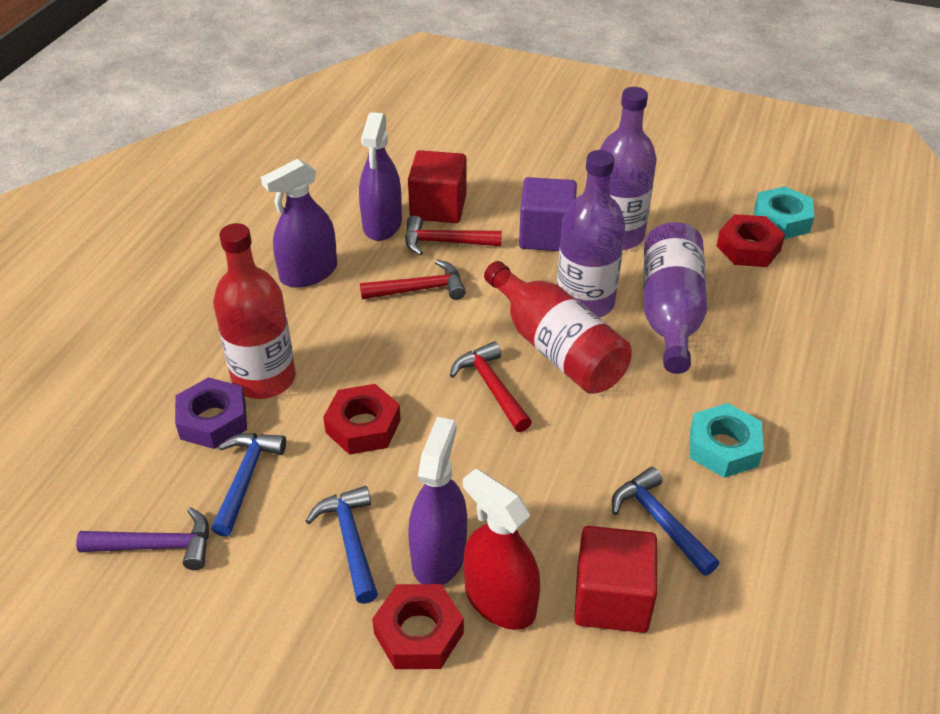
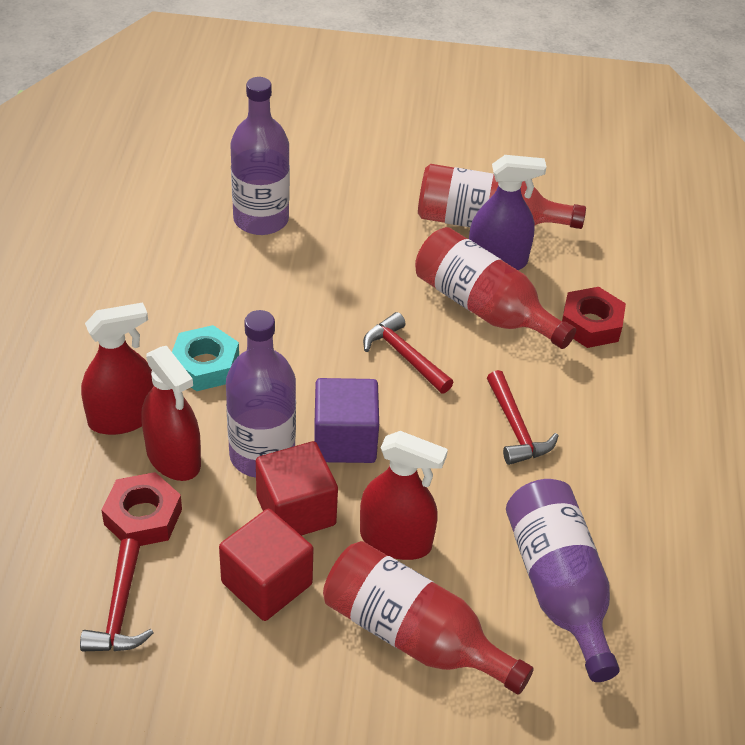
blue hammer: 3 -> 0
purple hammer: 1 -> 0
purple nut: 1 -> 0
purple spray bottle: 3 -> 1
red bottle: 2 -> 3
red nut: 3 -> 2
red spray bottle: 1 -> 3
turquoise nut: 2 -> 1

